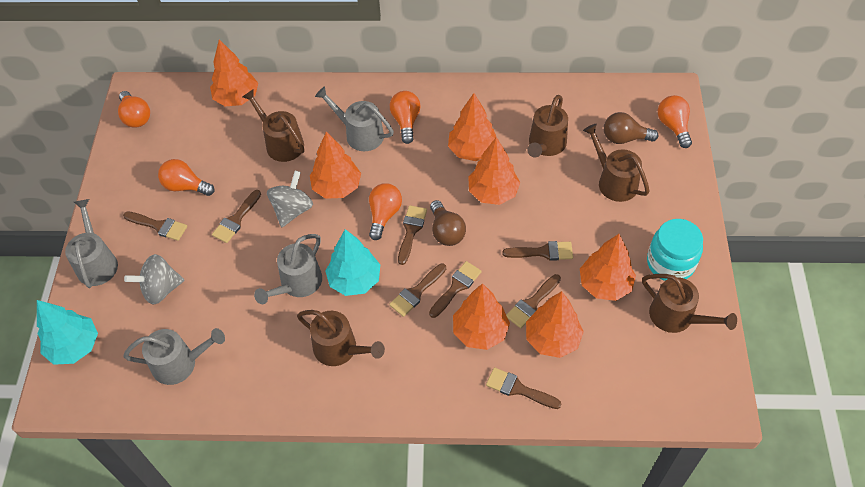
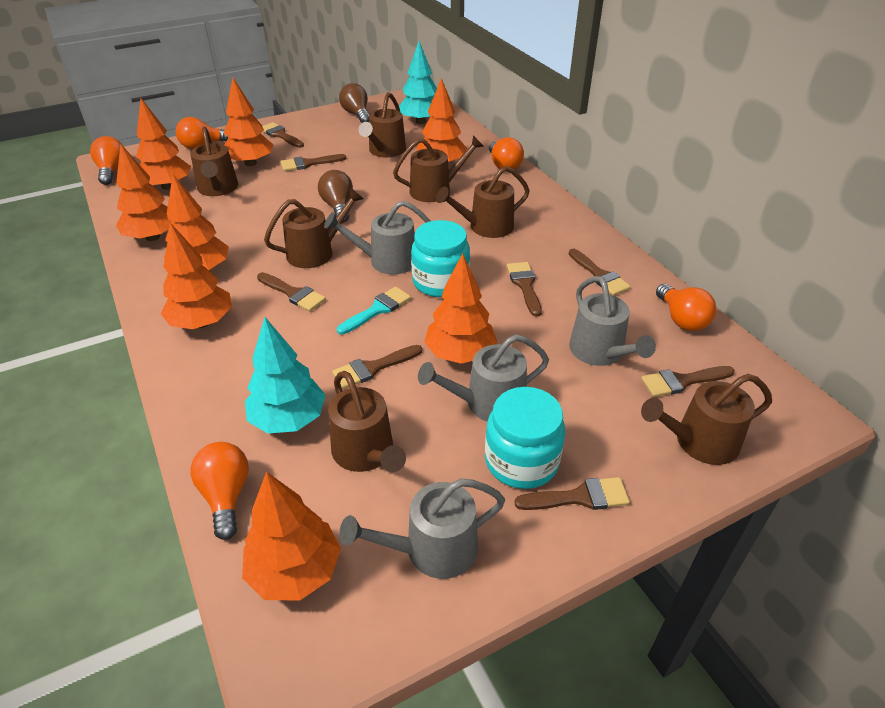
brown watering can: 5 -> 7
grey spinning top: 2 -> 0
orange tree: 7 -> 8
turquoise brush: 0 -> 1
turquoise jar: 1 -> 2

